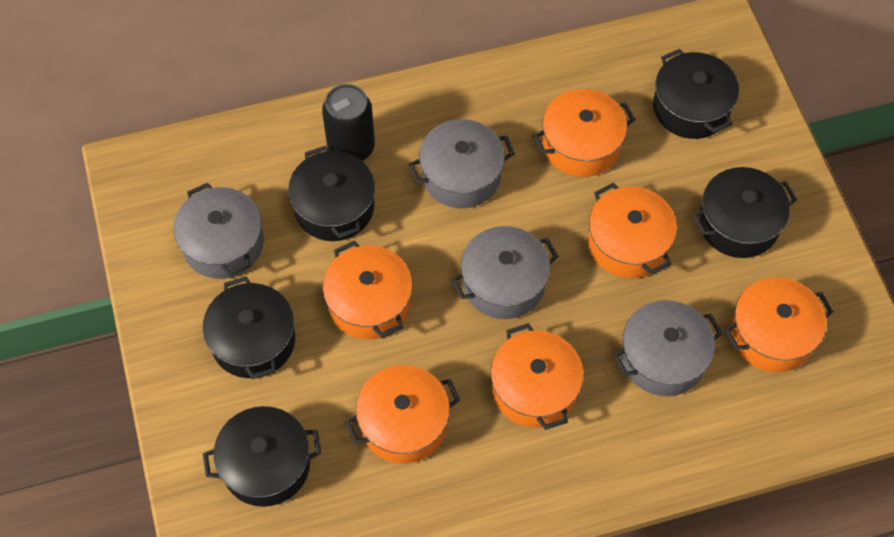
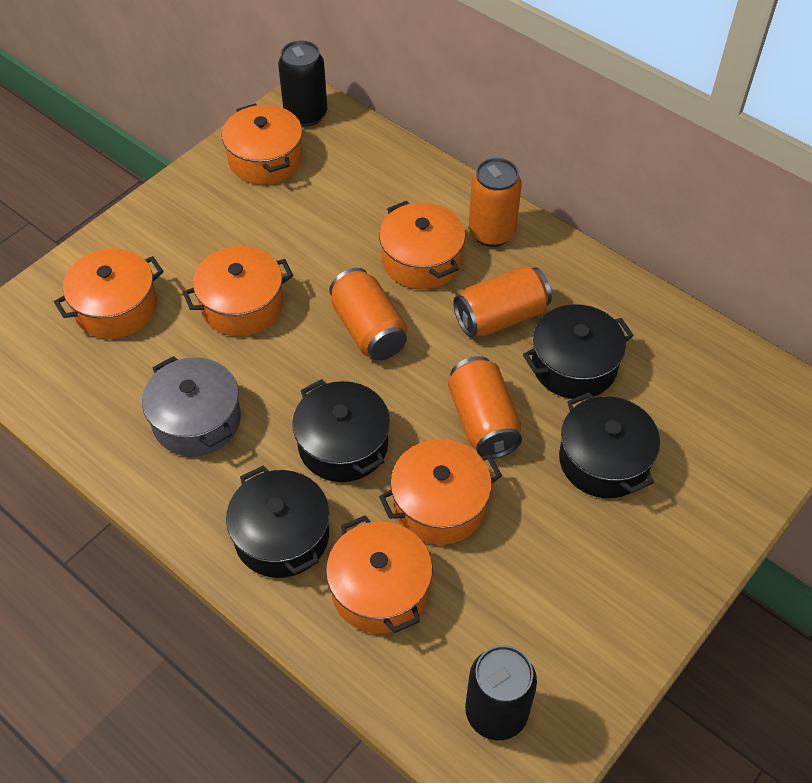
black can: 1 -> 2
black pot: 5 -> 4
grey pot: 4 -> 1
orange can: 0 -> 4

